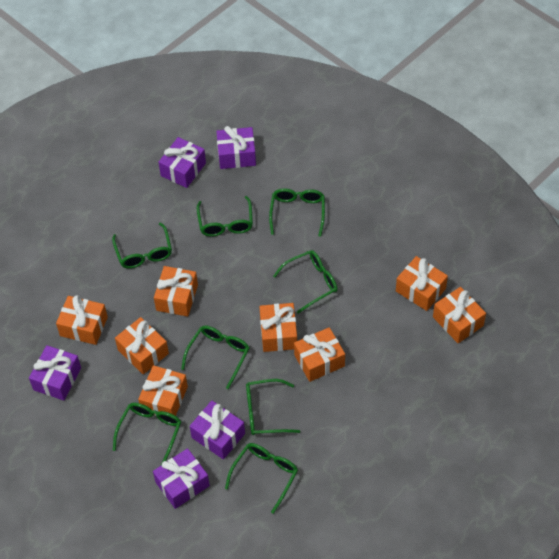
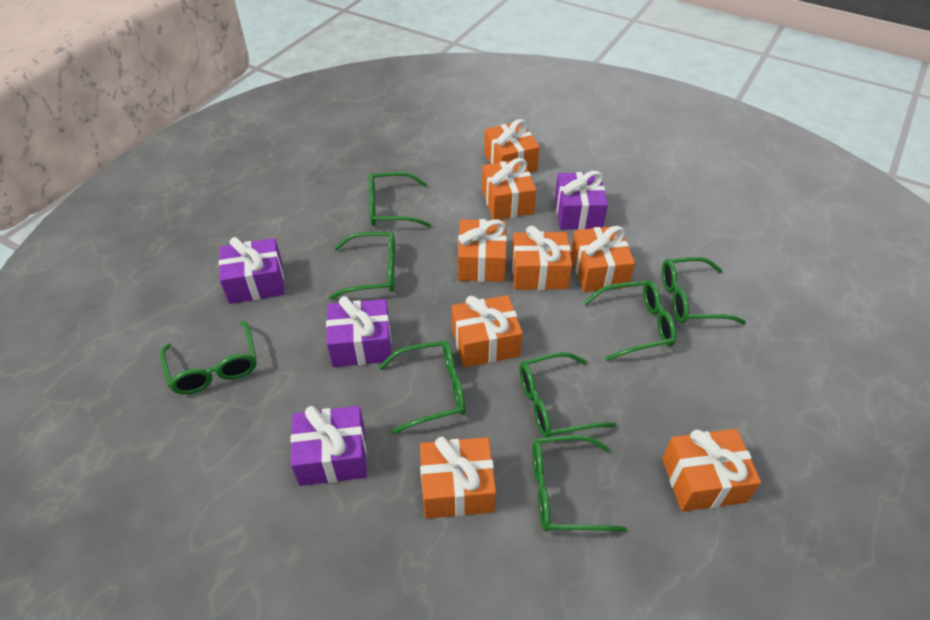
purple gift: 5 -> 4

